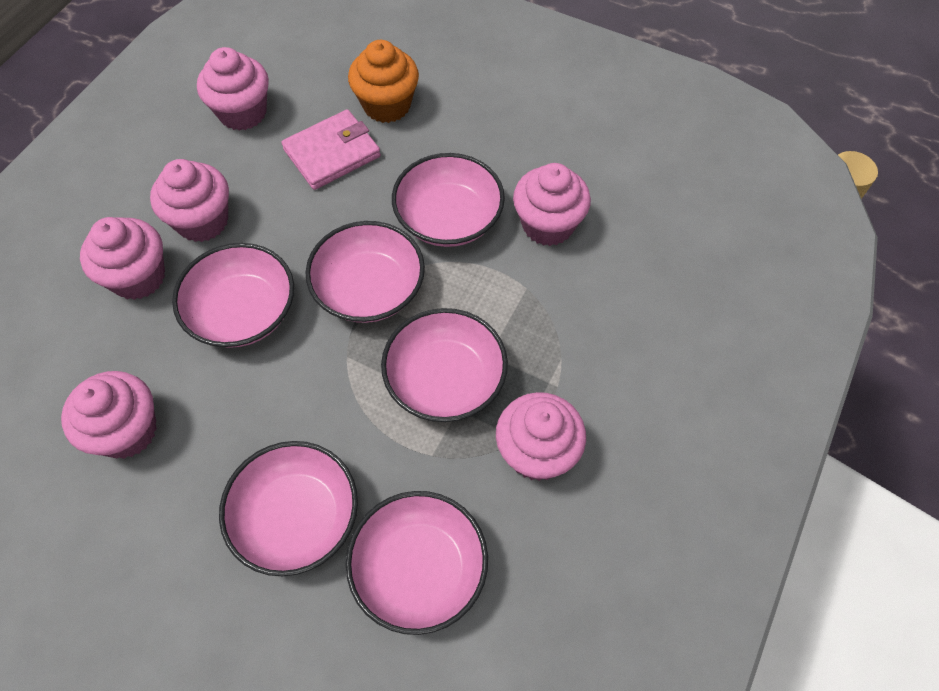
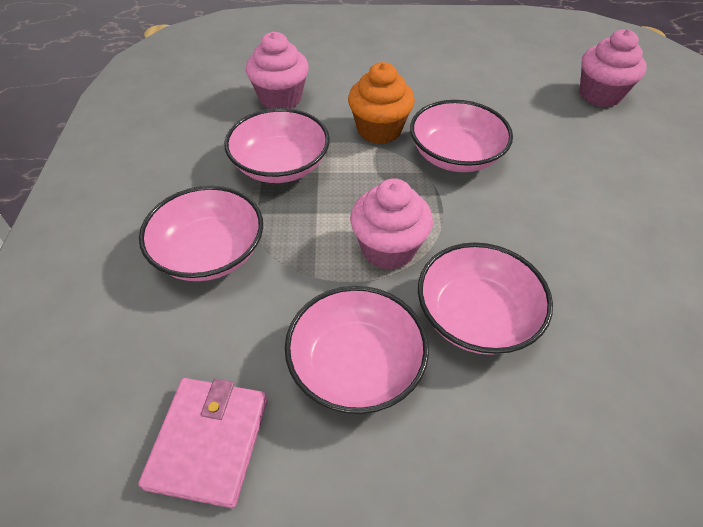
pink bowl: 6 -> 5
pink cupcake: 6 -> 3

